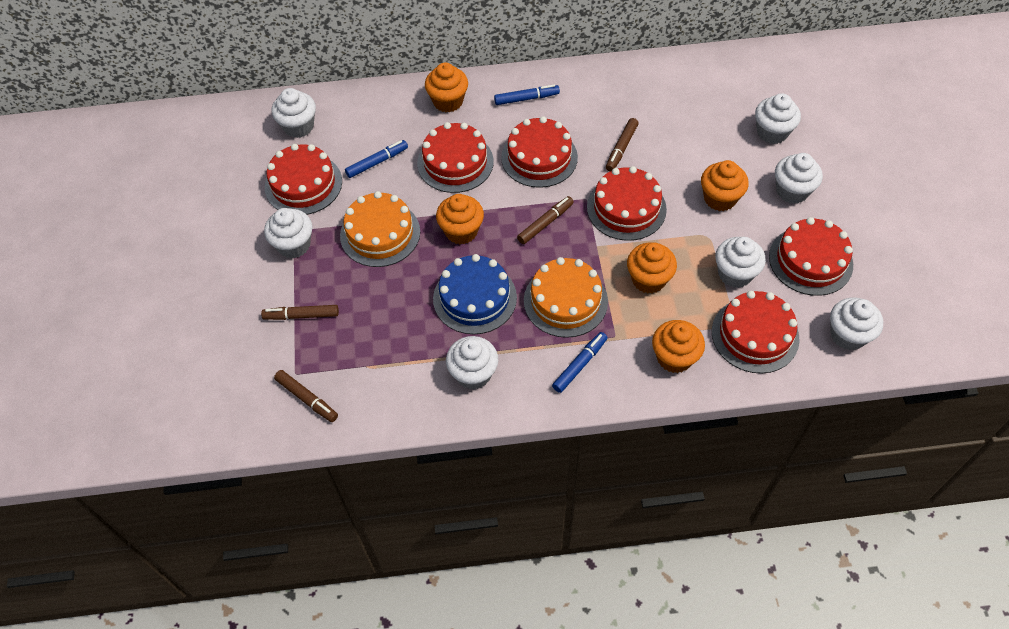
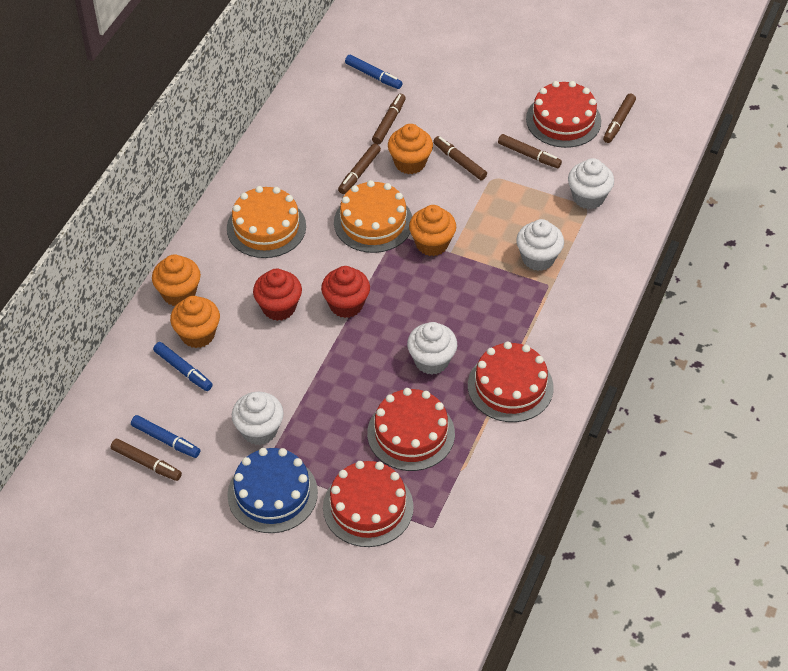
brown marker: 4 -> 6
orange cupcake: 5 -> 4
red cake: 6 -> 4
red cupcake: 0 -> 2
white cupcake: 7 -> 4

